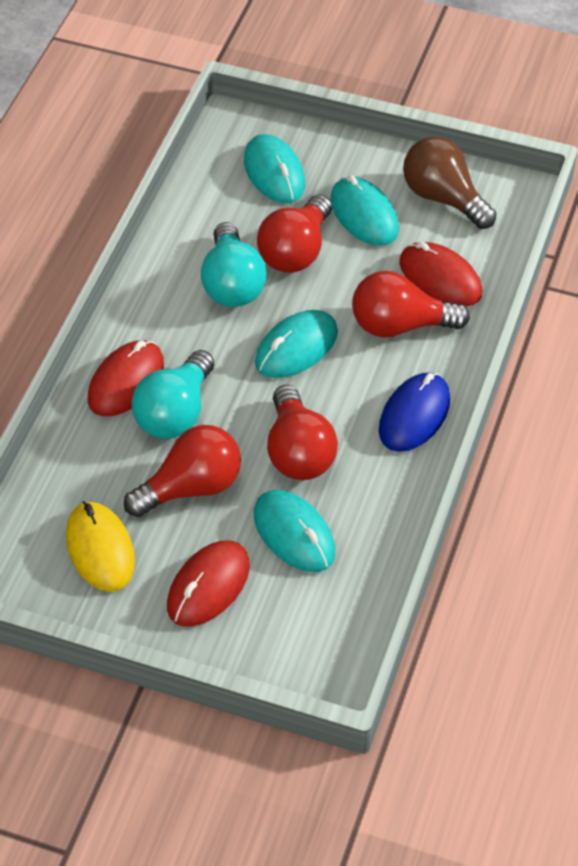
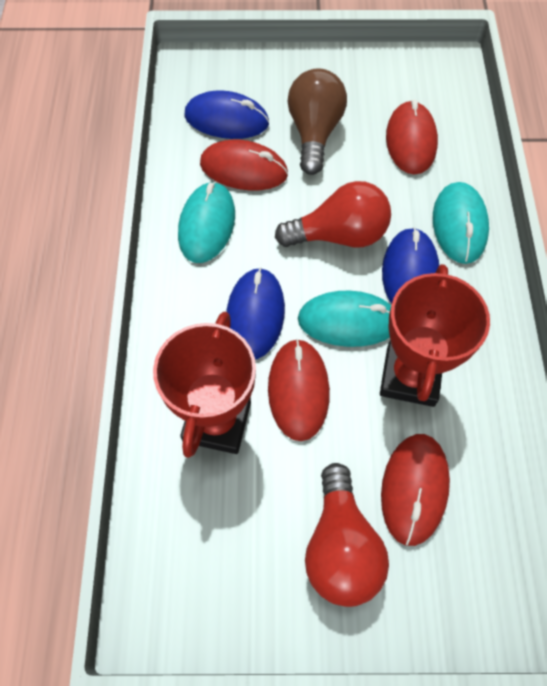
blue mouse: 1 -> 3
red light bulb: 4 -> 2
red mouse: 3 -> 4
red trophy: 0 -> 2
turquoise light bulb: 2 -> 0
turquoise mouse: 4 -> 3
yellow mouse: 1 -> 0

